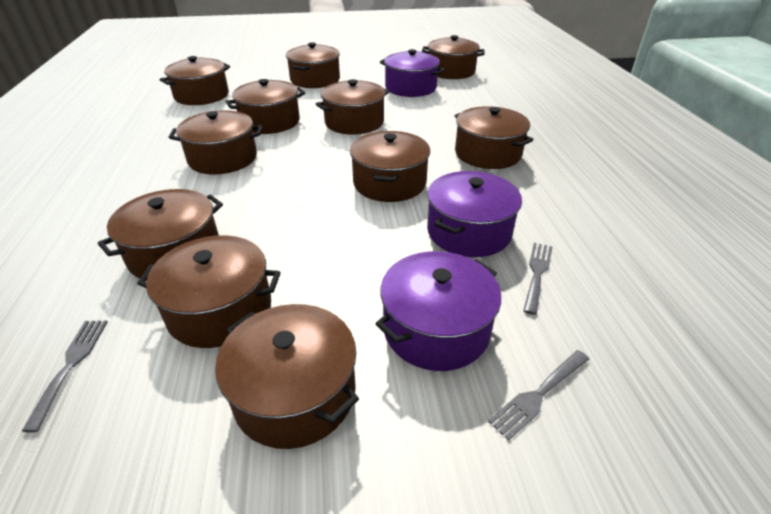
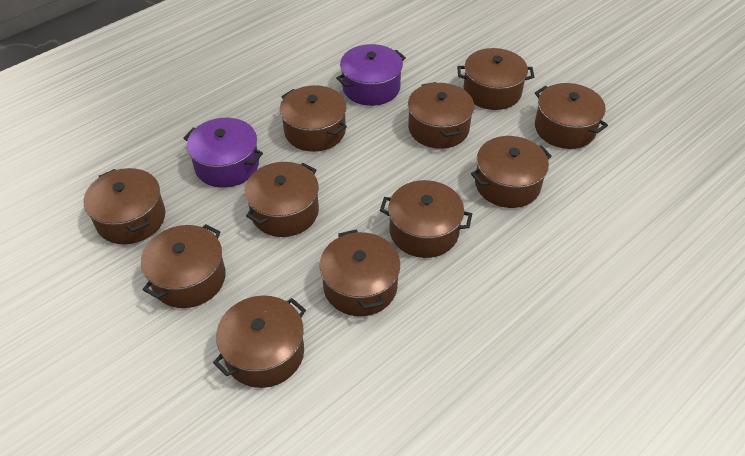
grey fork: 3 -> 0
purple pot: 3 -> 2

